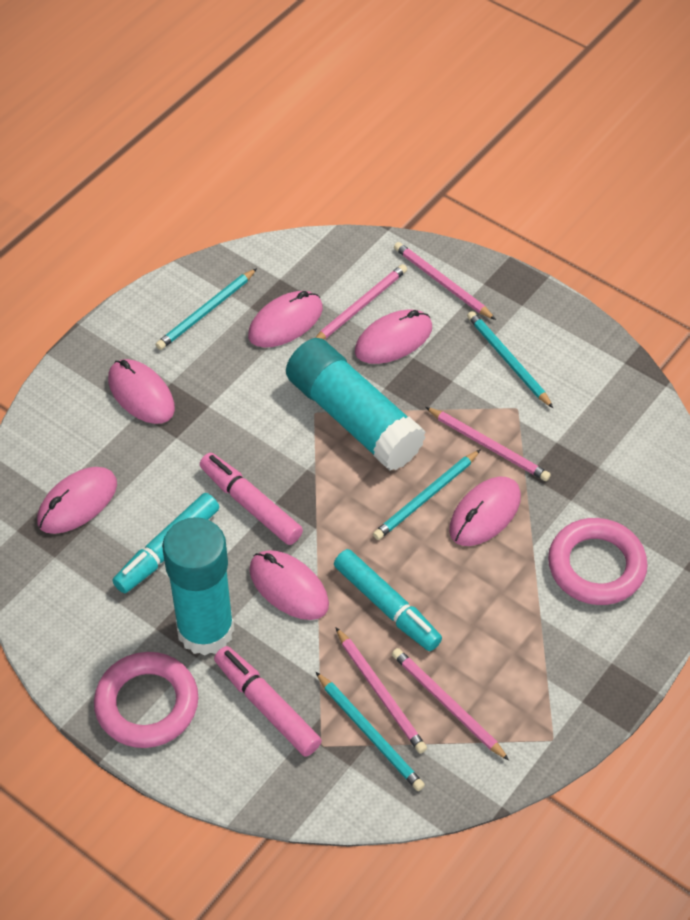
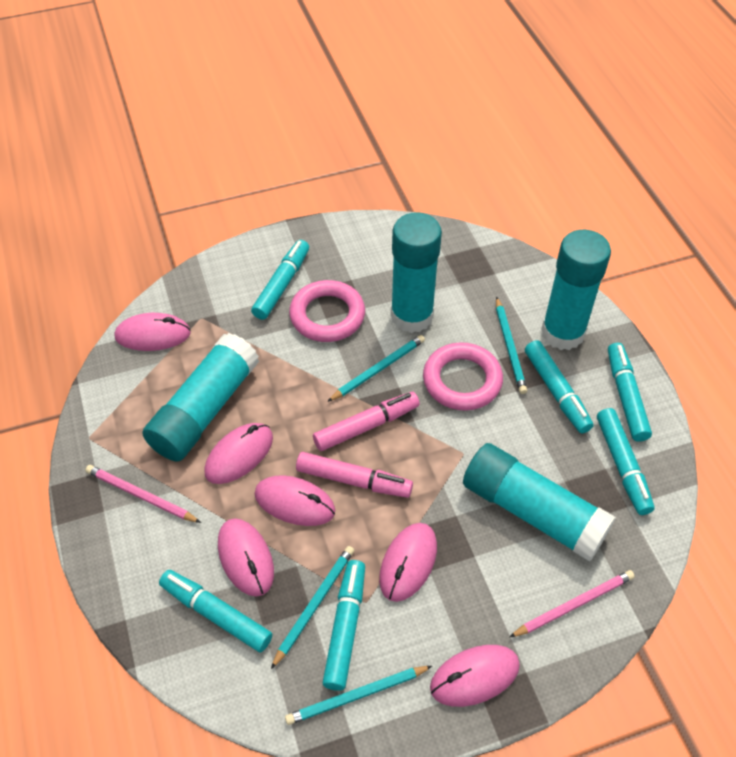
pink pencil: 5 -> 2
turquoise glue stick: 2 -> 4
turquoise marker: 2 -> 6

